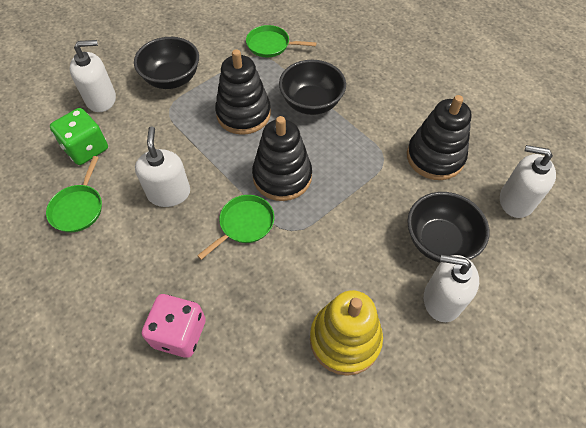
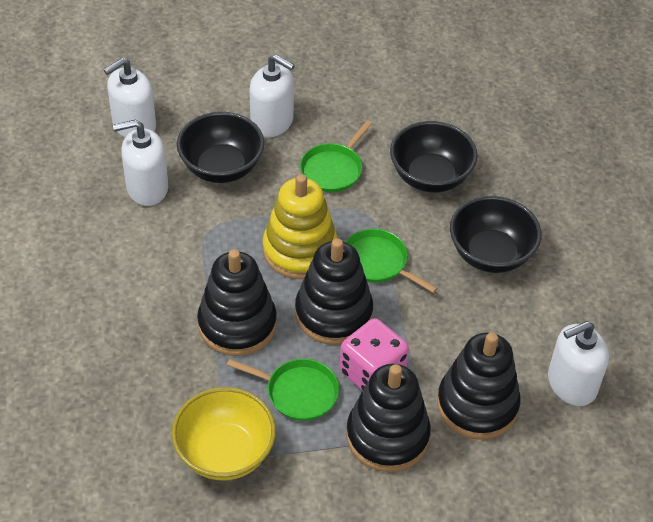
black stacking toy: 3 -> 4
green dice: 1 -> 0
yellow bowl: 0 -> 1

